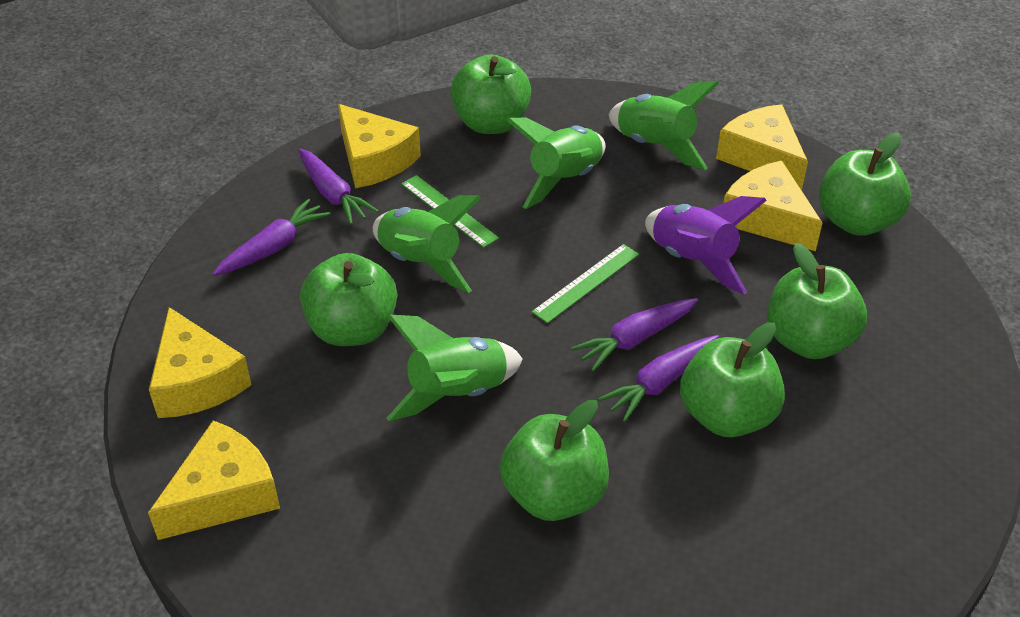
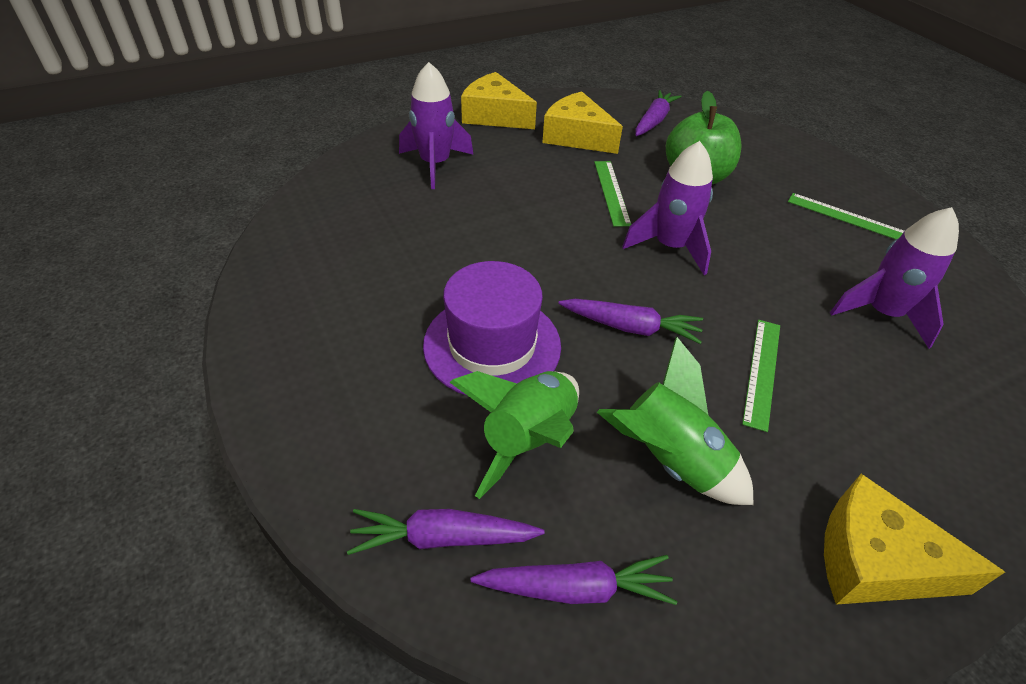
green apple: 6 -> 1
green rocket: 4 -> 2
green ruler: 2 -> 3
purple hat: 0 -> 1
purple rocket: 1 -> 3
yellow cheese: 5 -> 3

